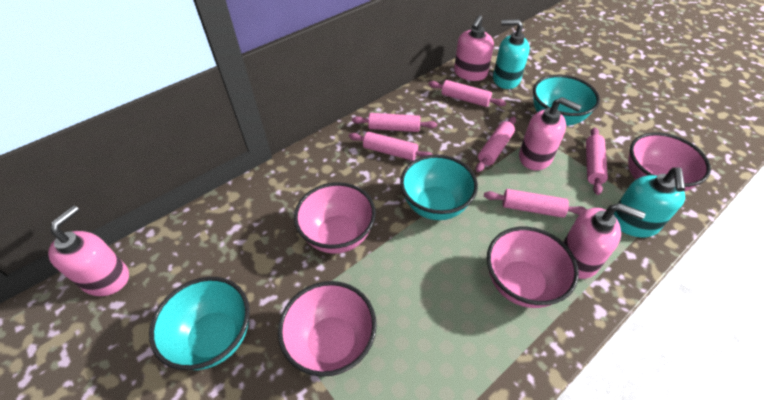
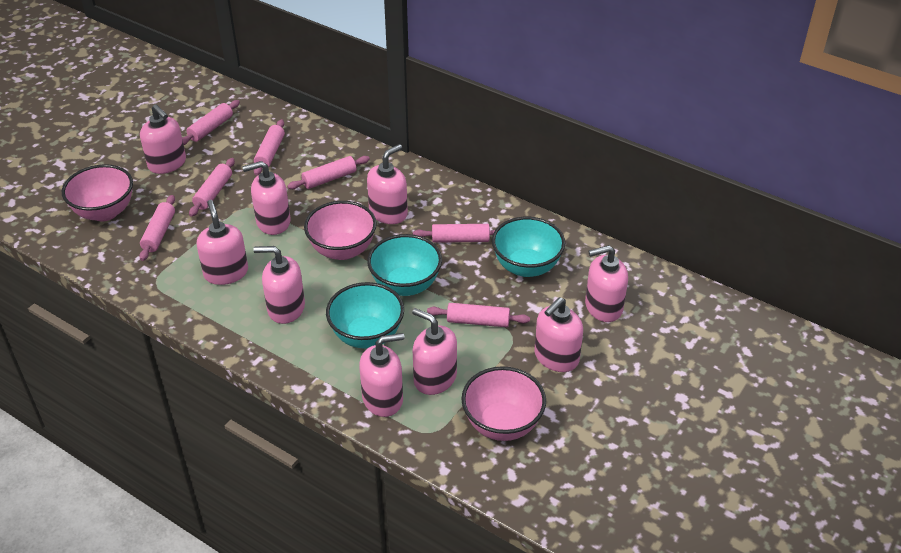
pink bowl: 4 -> 3
pink rolling pin: 6 -> 7
pink soap dispenser: 4 -> 9
turquoise soap dispenser: 2 -> 0

